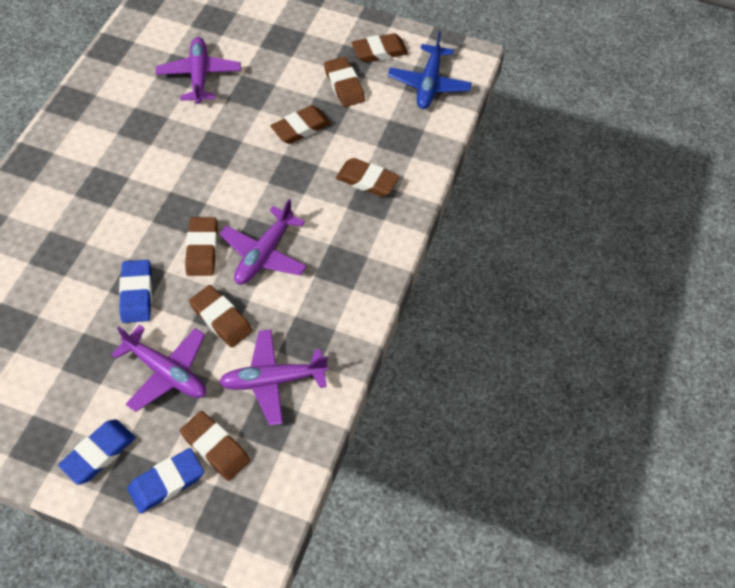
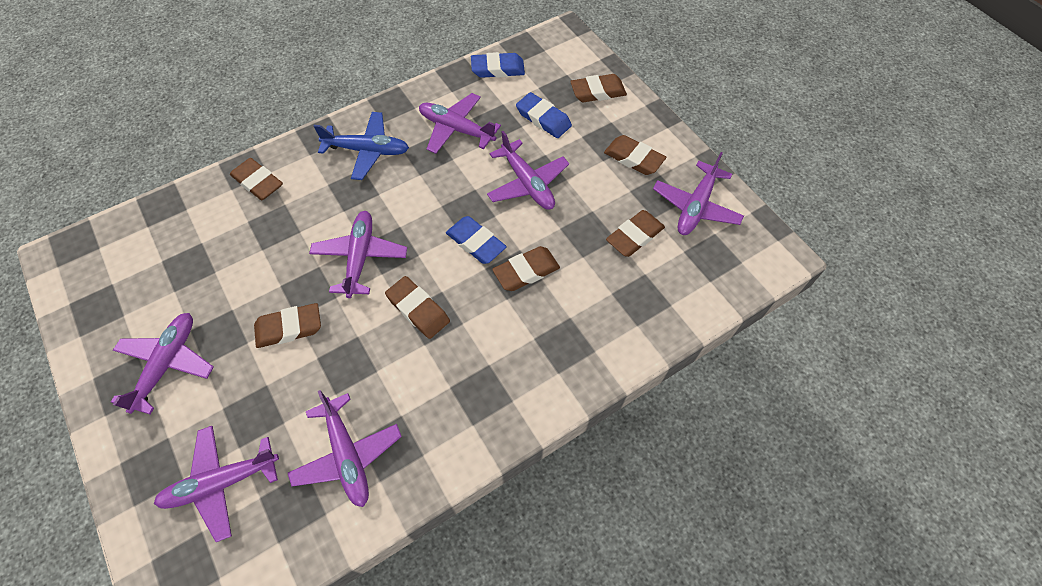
purple plane: 4 -> 7

